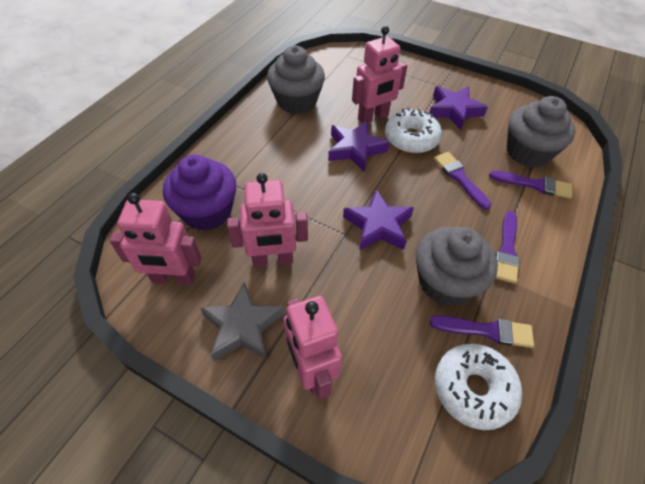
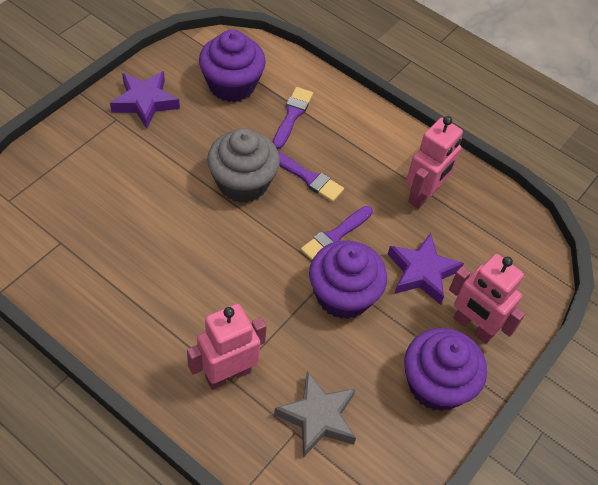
grey cupcake: 3 -> 1
pink robot: 4 -> 3
purple brush: 4 -> 3
purple cupcake: 1 -> 3
purple star: 3 -> 2
white donut: 2 -> 0

